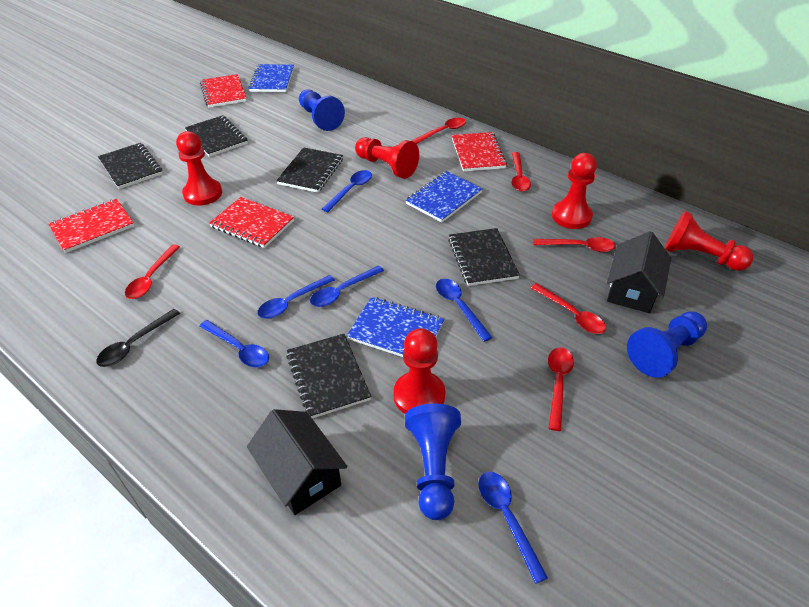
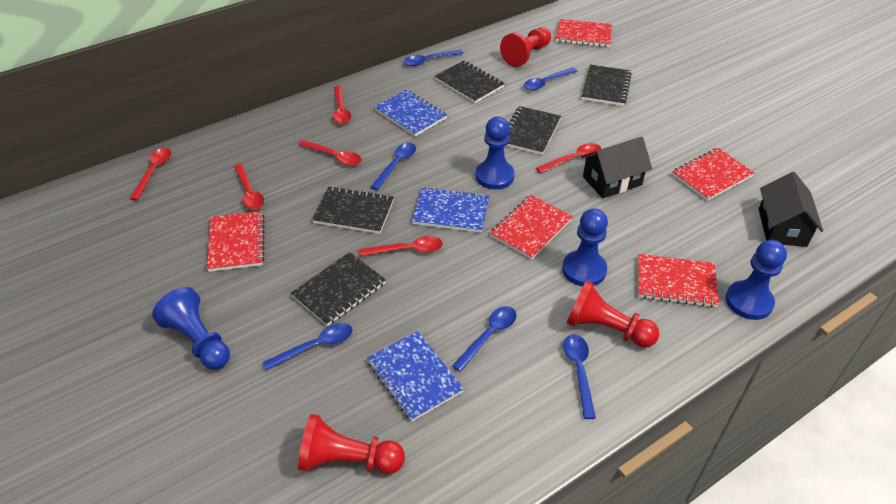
black spoon: 1 -> 0
blue pawn: 3 -> 4
red notebook: 4 -> 5
red pawn: 5 -> 3

